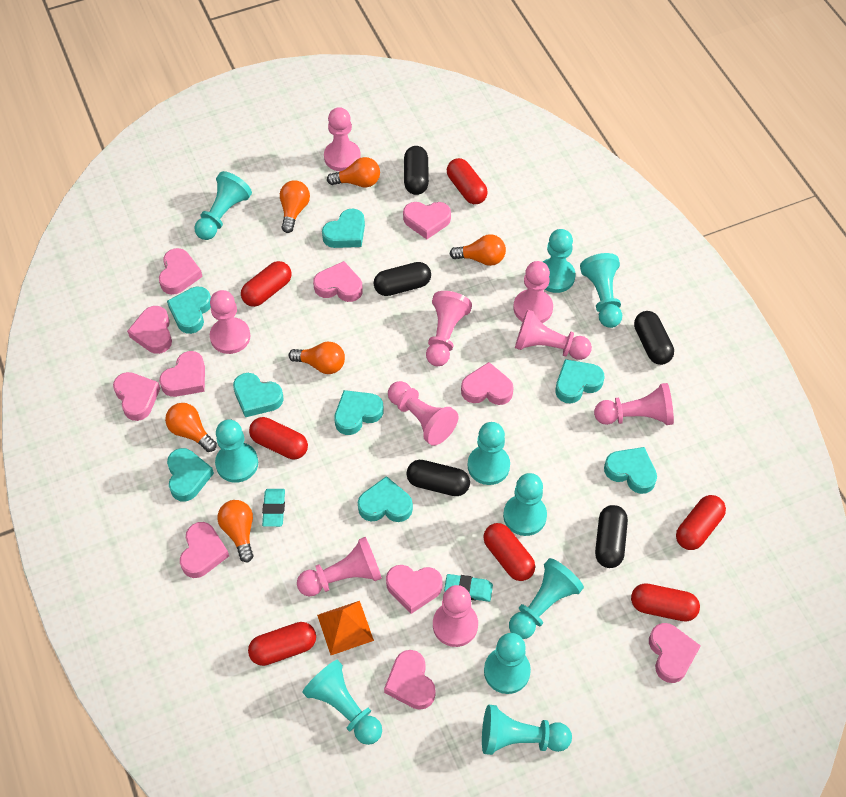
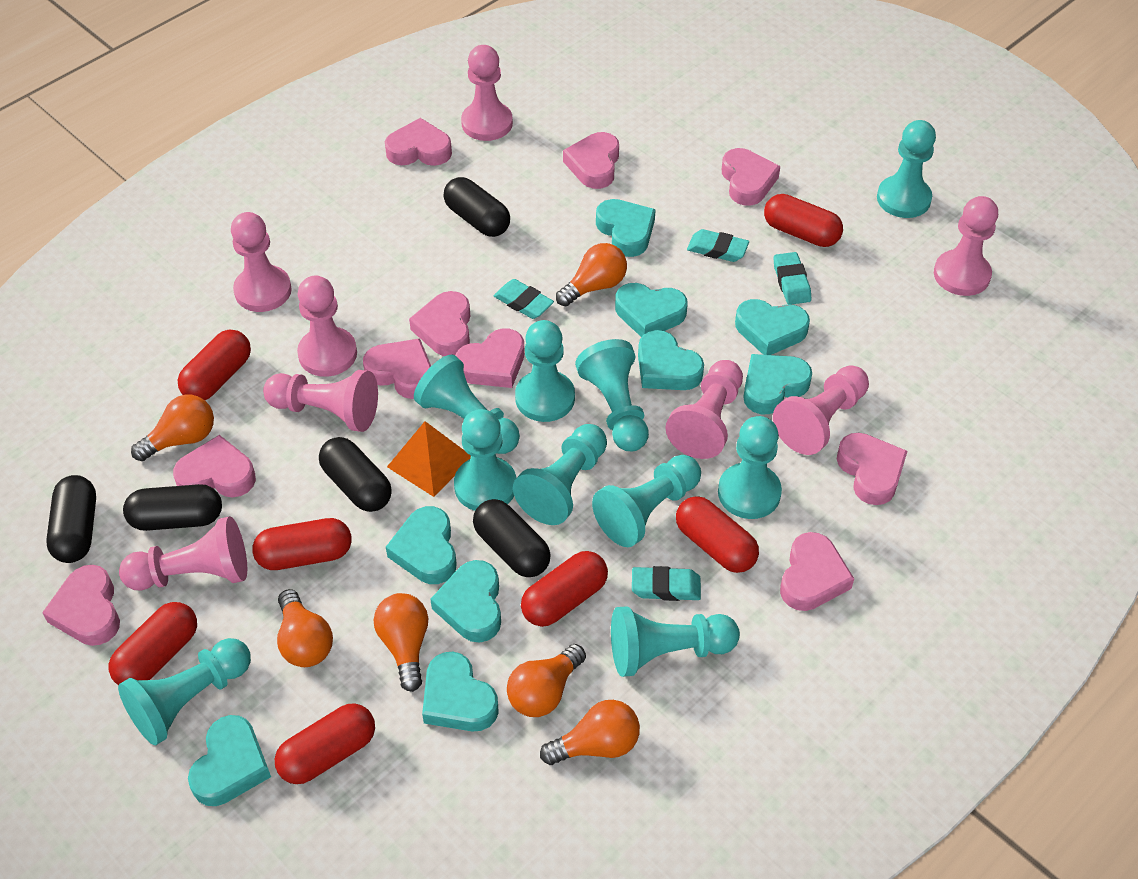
pink heart: 11 -> 10
pink pawn: 9 -> 8
turquoise eraser: 2 -> 4
turquoise heart: 8 -> 9

